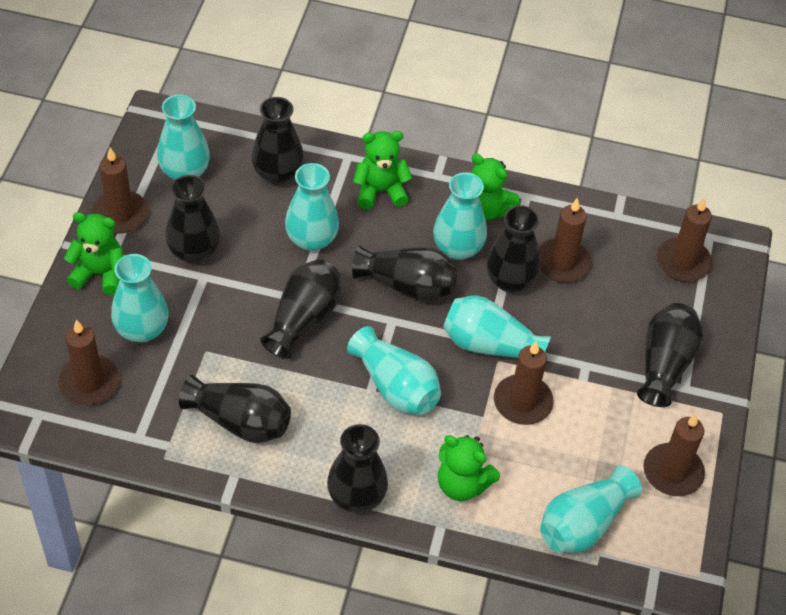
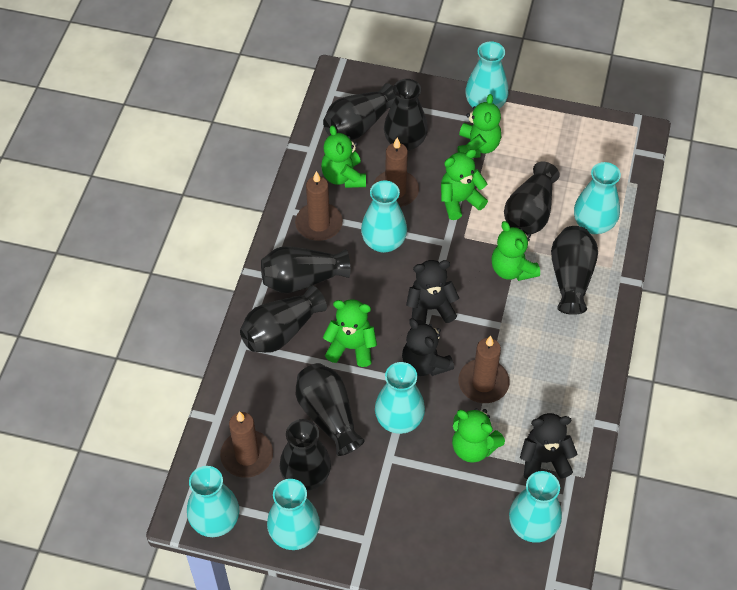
black teddy bear: 0 -> 3
brown candle: 6 -> 4
green teddy bear: 4 -> 6

